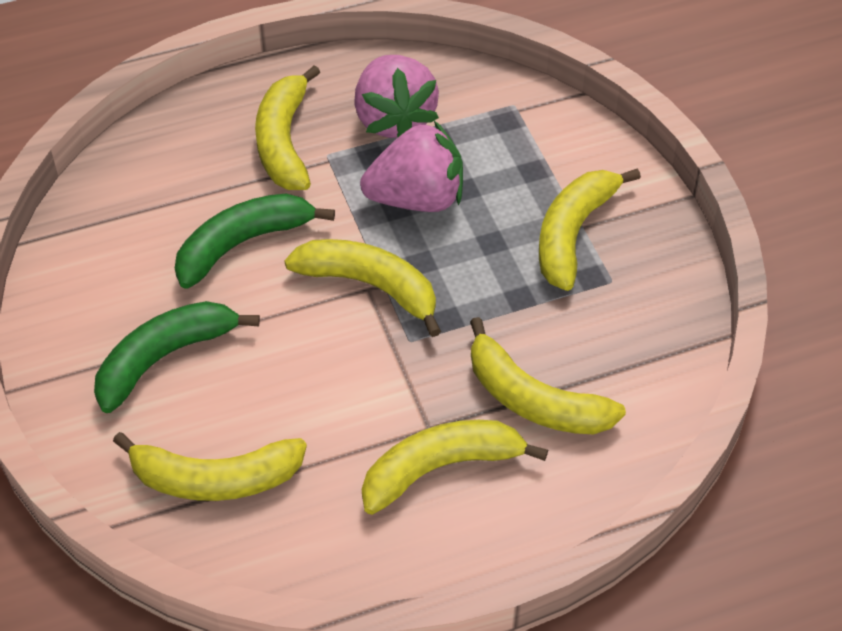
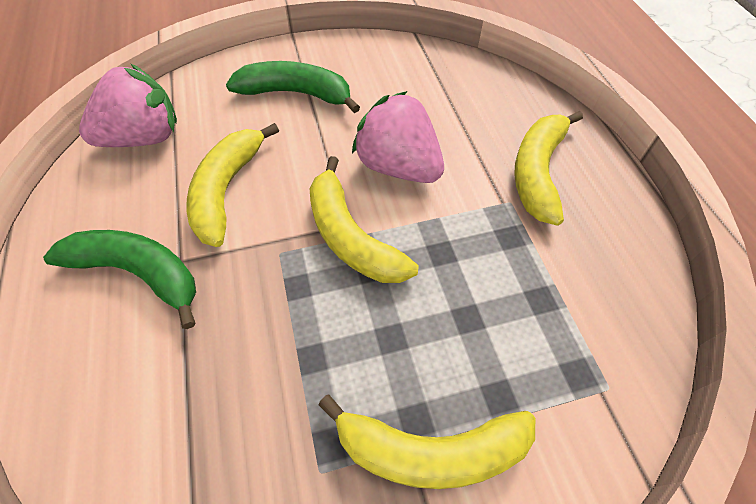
yellow banana: 6 -> 4

